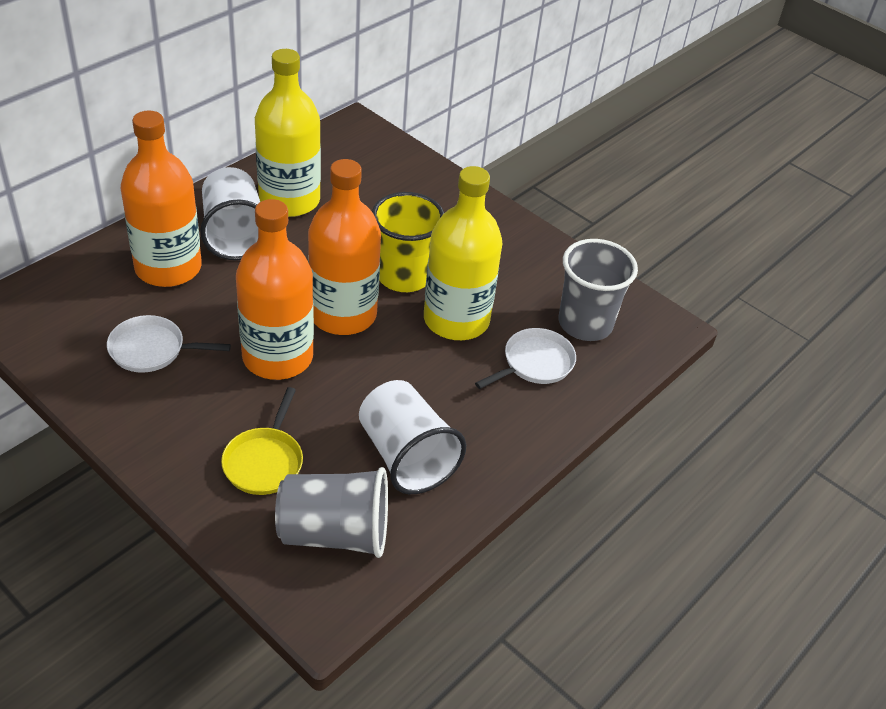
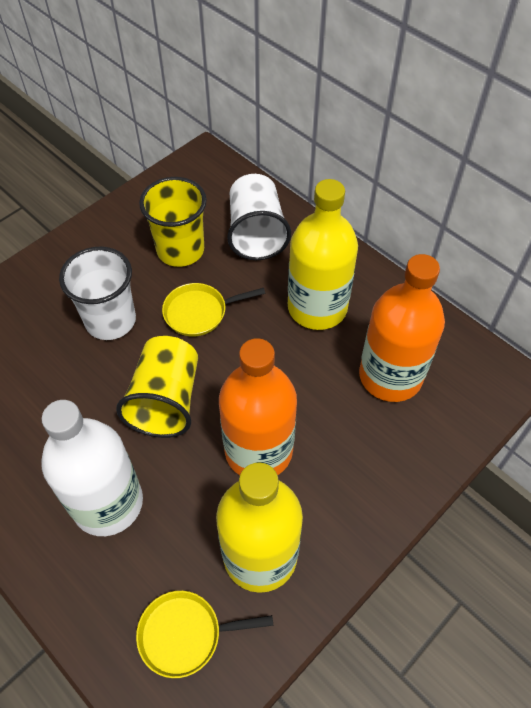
grey cup: 2 -> 0
orange bottle: 3 -> 2
white bottle: 0 -> 1
white pan: 2 -> 0
yellow cup: 1 -> 2
yellow pan: 1 -> 2

